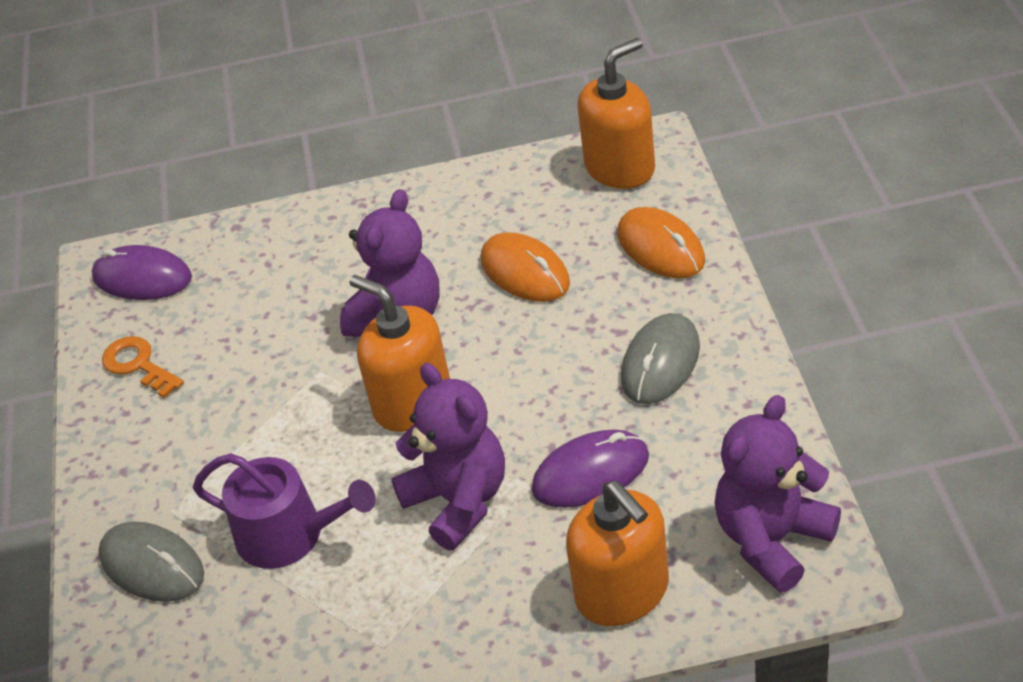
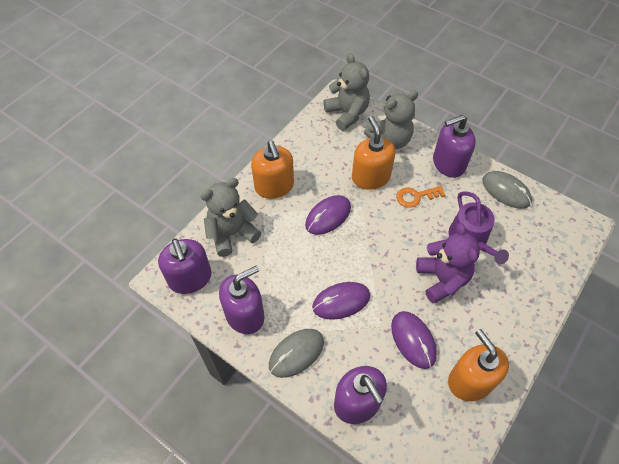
grey teddy bear: 0 -> 3
orange mouse: 2 -> 0
purple mouse: 2 -> 3
purple soap dispenser: 0 -> 4
purple teddy bear: 3 -> 1

